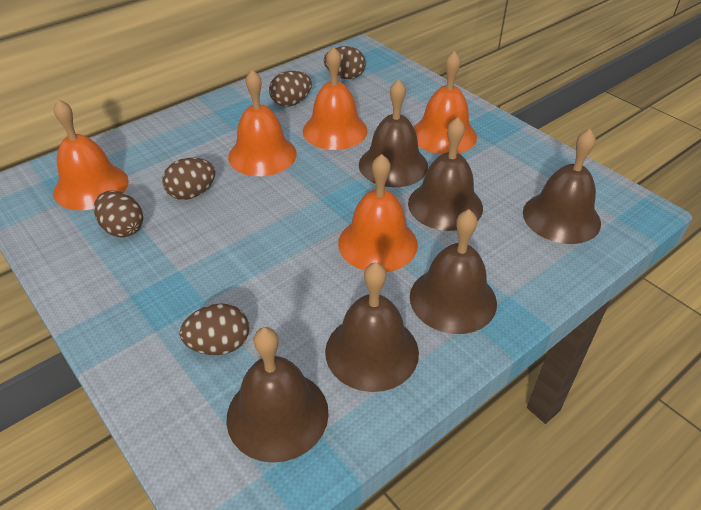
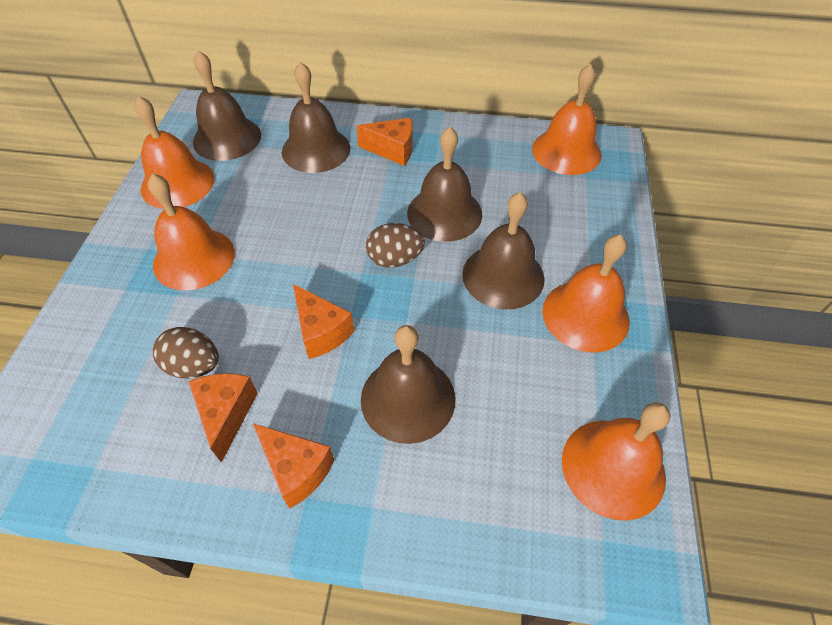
brown bell: 6 -> 5
brown egg: 5 -> 2
orange cheese: 0 -> 4

